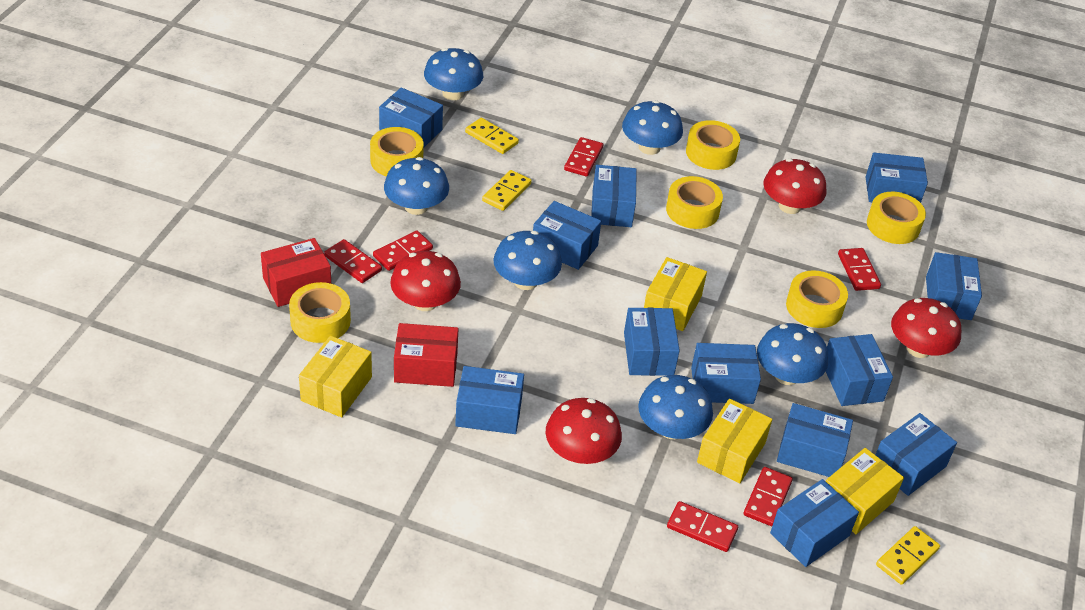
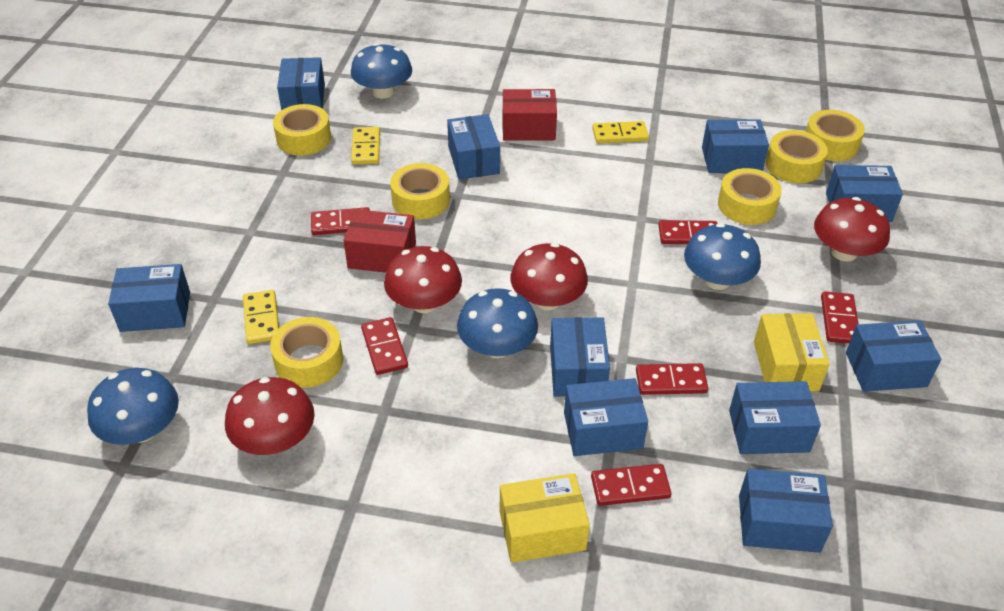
blue box: 12 -> 10
blue mushroom: 6 -> 4
yellow box: 4 -> 2

